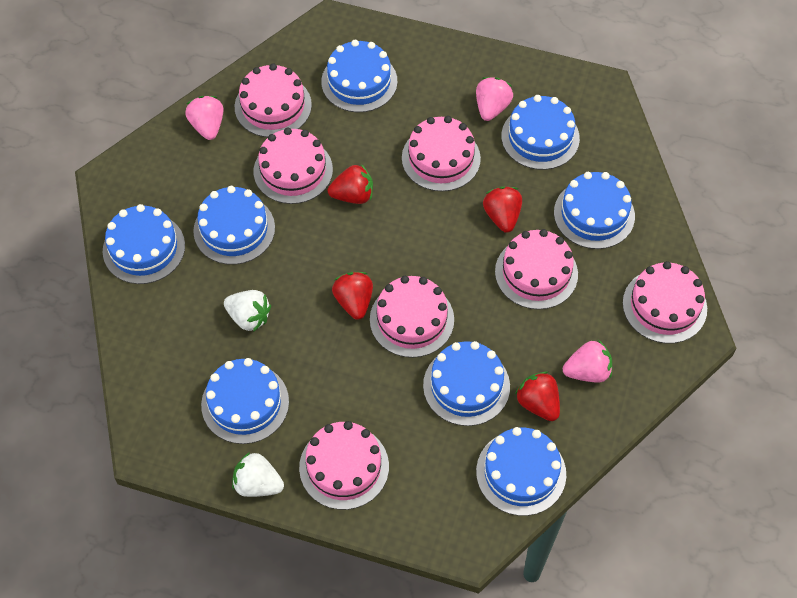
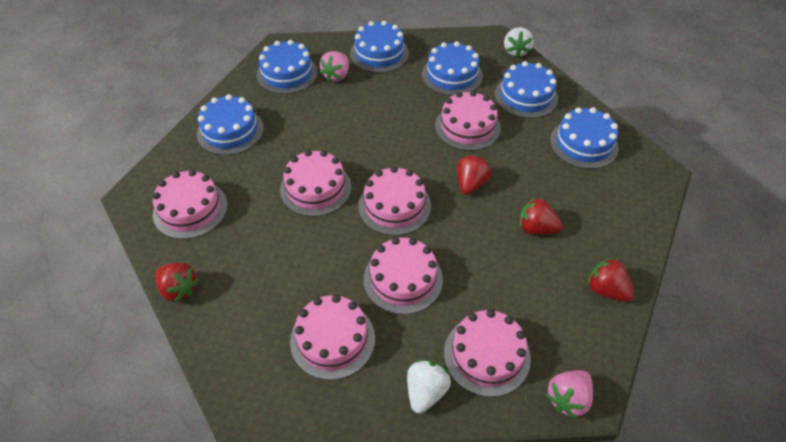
blue cake: 8 -> 6
pink strawberry: 3 -> 2

